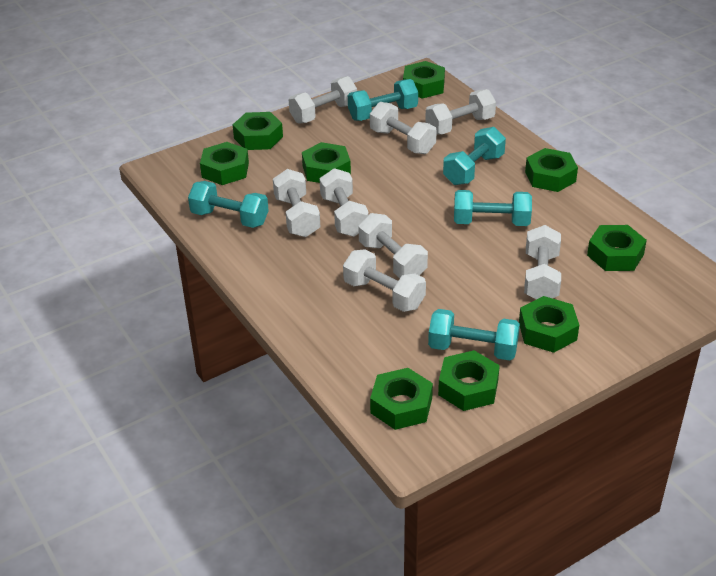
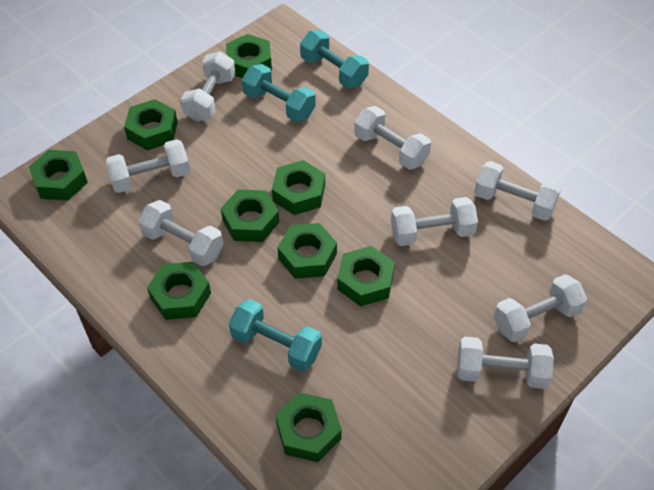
turquoise dumbbell: 5 -> 3

